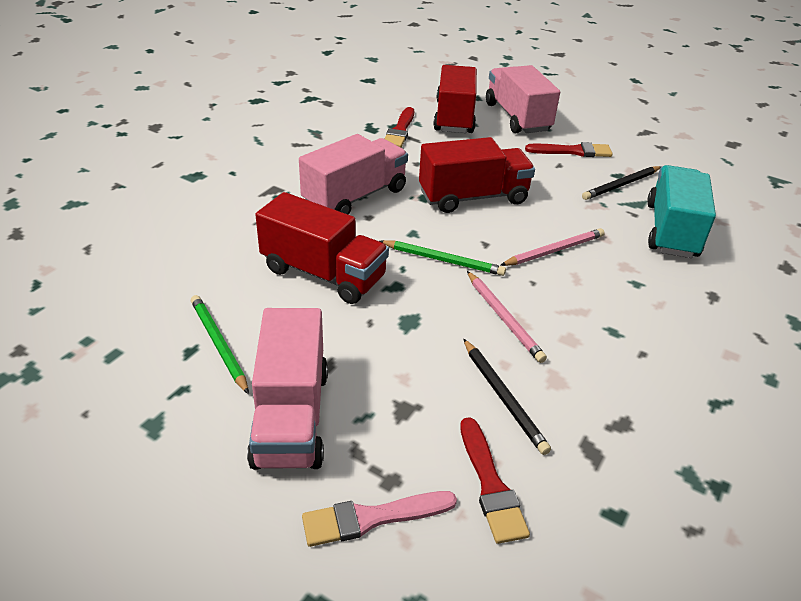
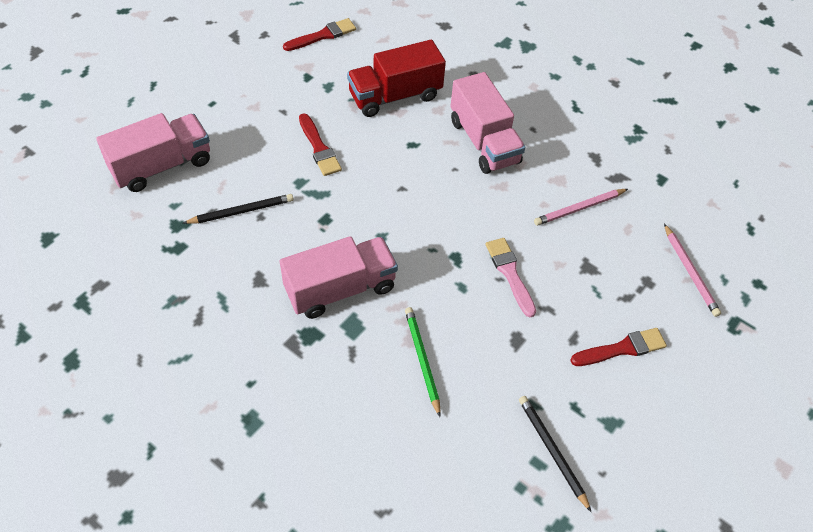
green pencil: 2 -> 1
red truck: 3 -> 1
turquoise truck: 1 -> 0

